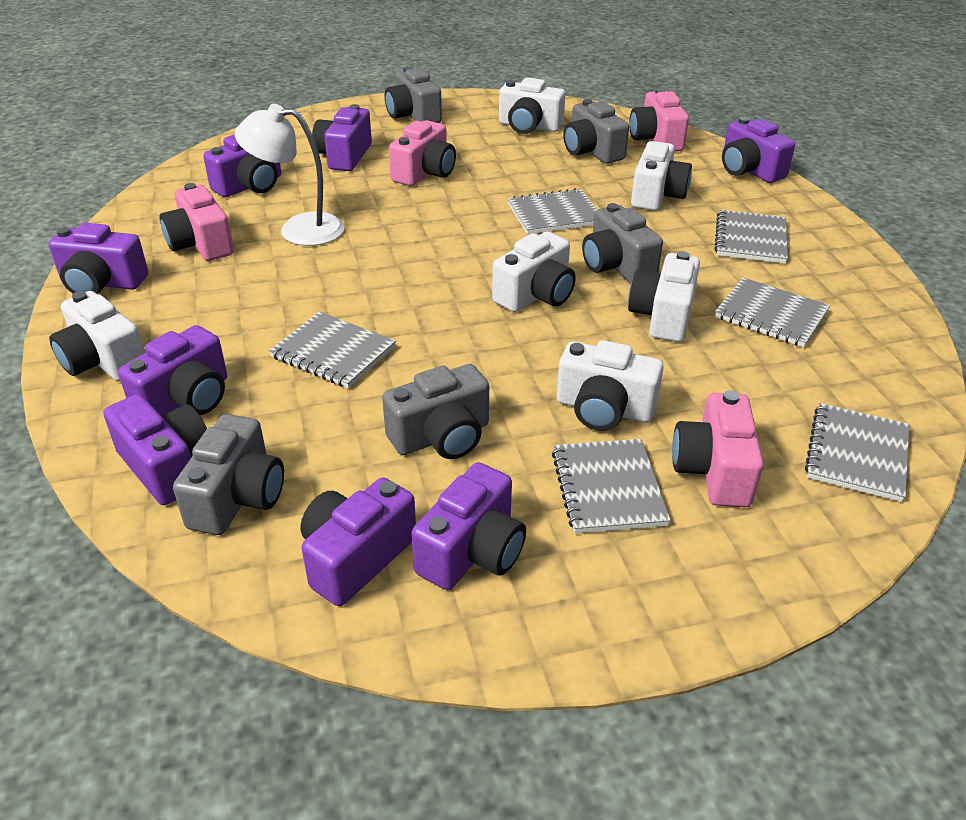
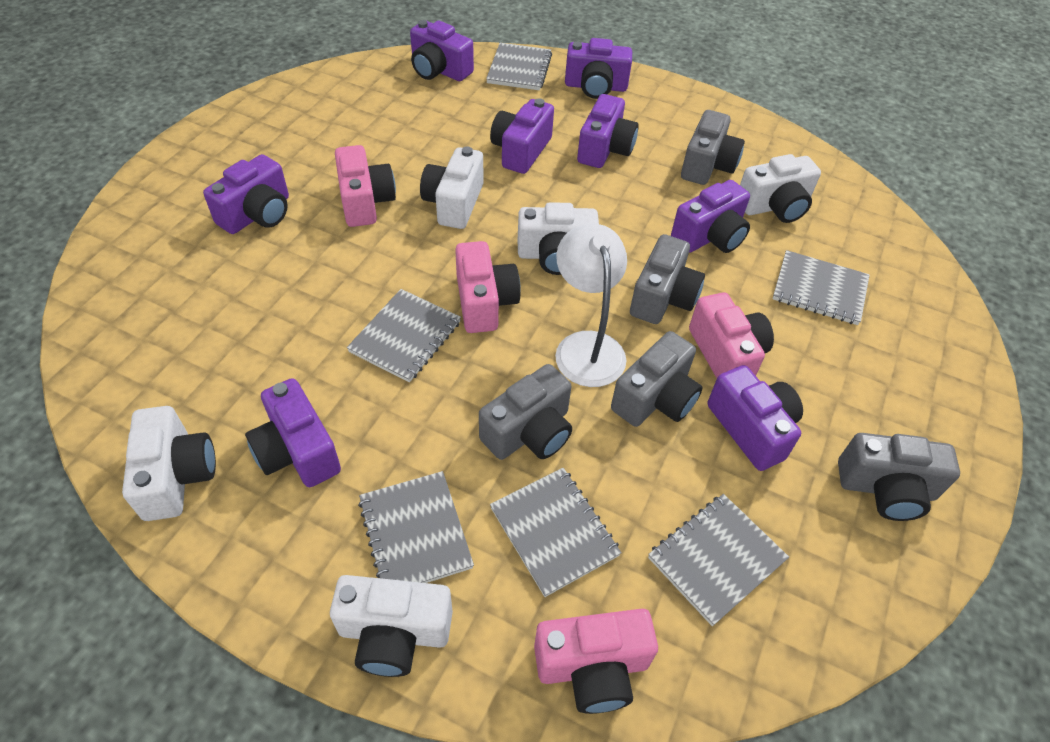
white camera: 6 -> 5

